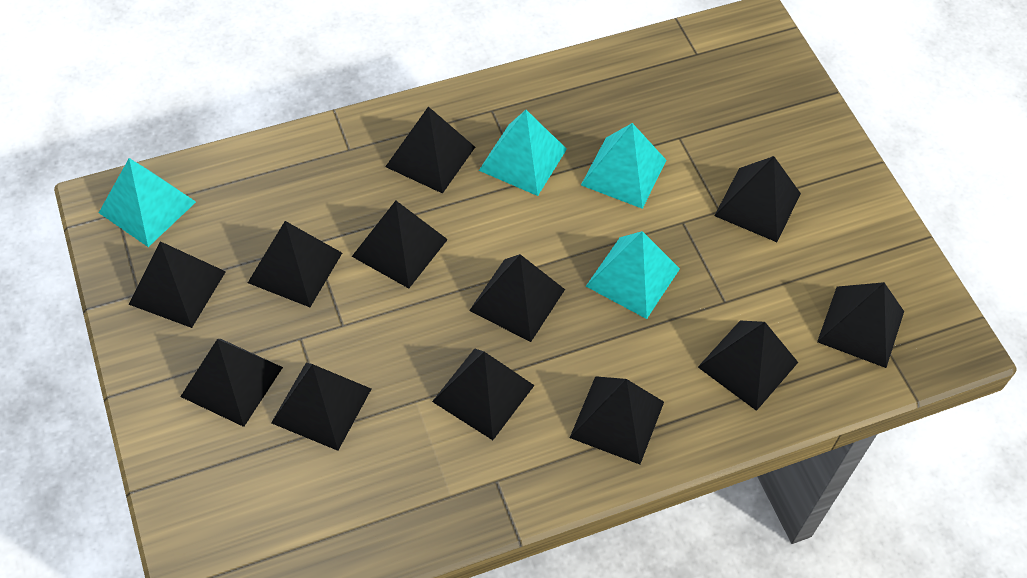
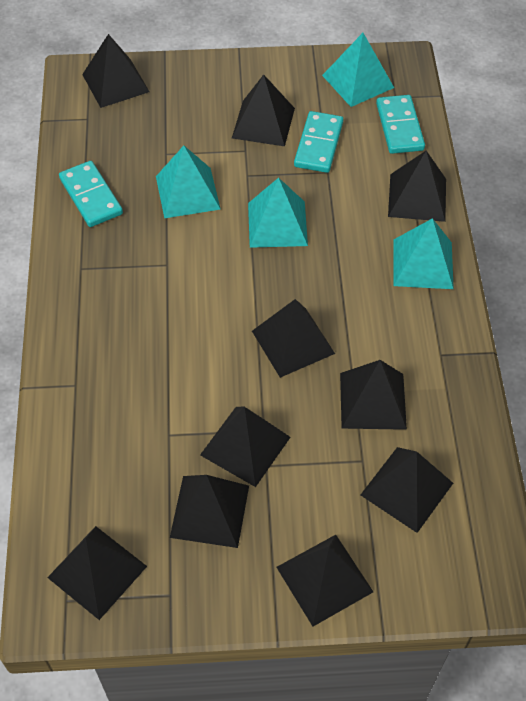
black pyramid: 12 -> 10
turquoise domino: 0 -> 3

